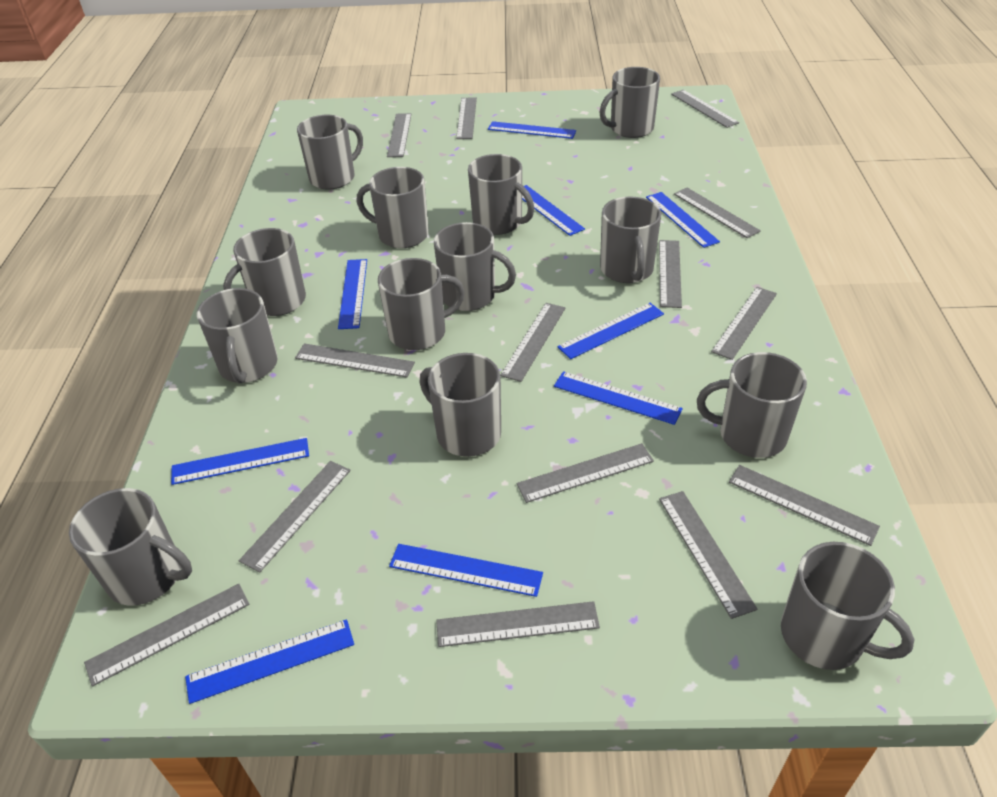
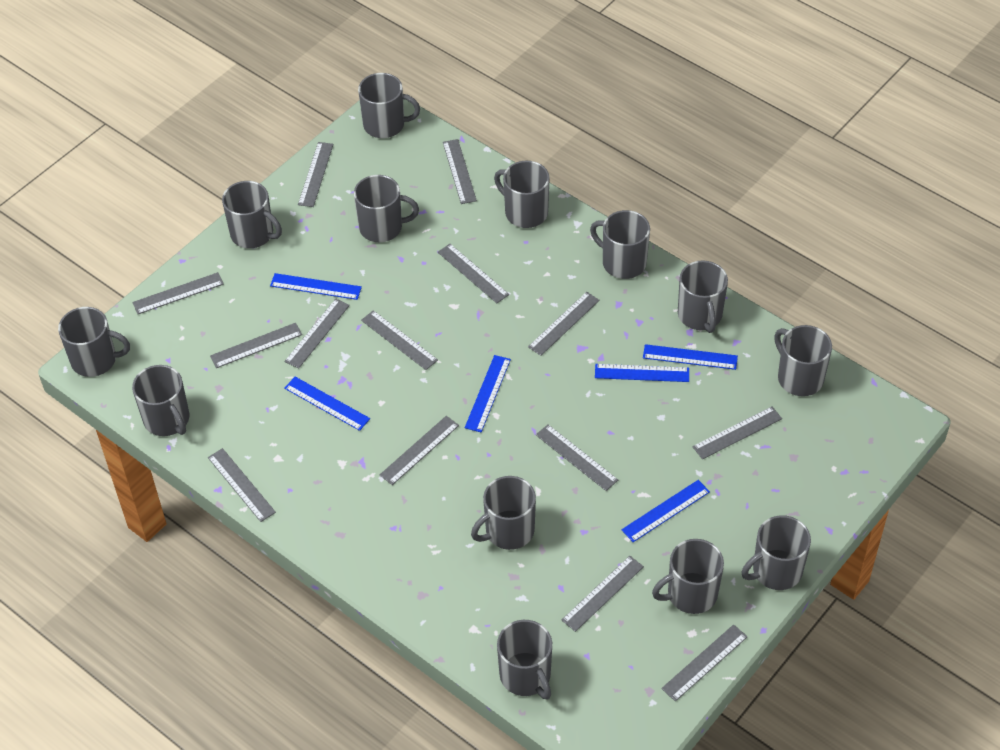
blue ruler: 9 -> 6

